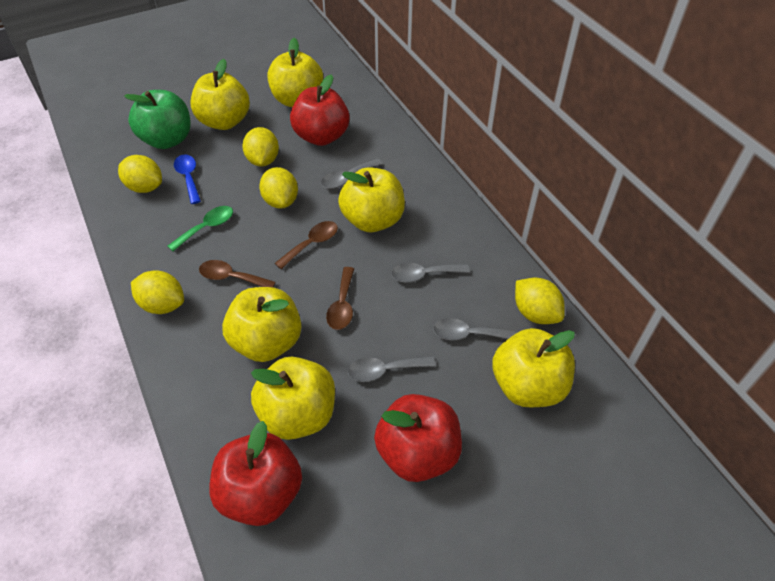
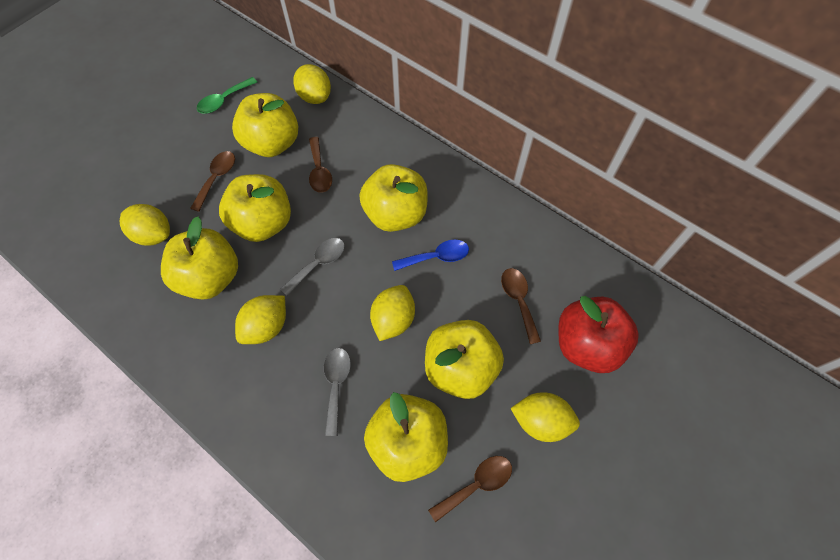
brown spoon: 3 -> 4
green apple: 1 -> 0
grey spoon: 4 -> 2
red apple: 3 -> 1

